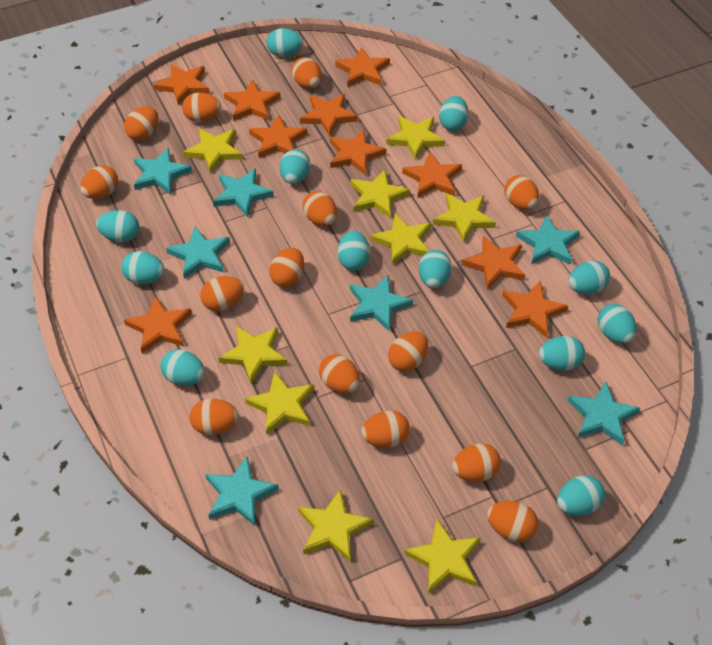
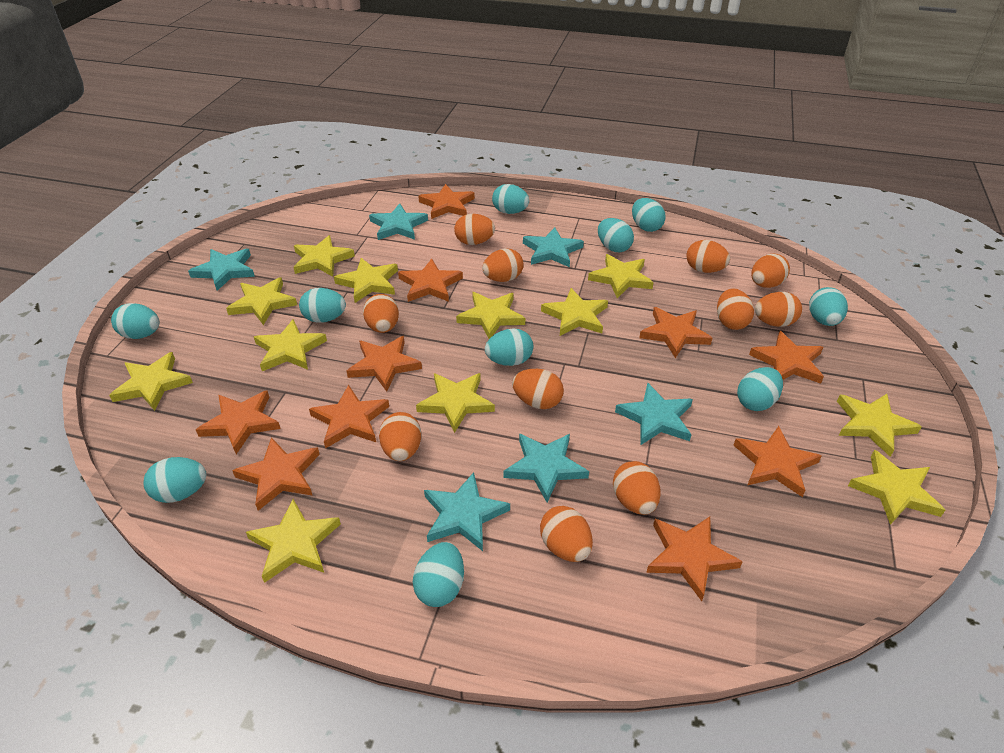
orange egg: 14 -> 11
turquoise egg: 12 -> 10
turquoise star: 7 -> 6
yellow star: 9 -> 12

